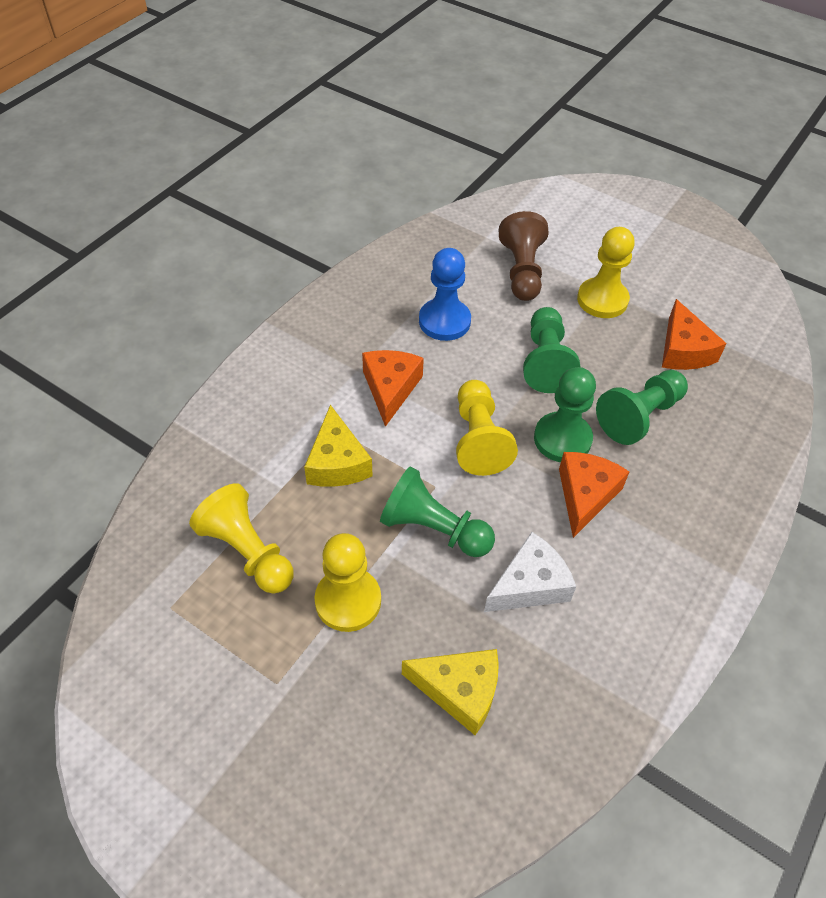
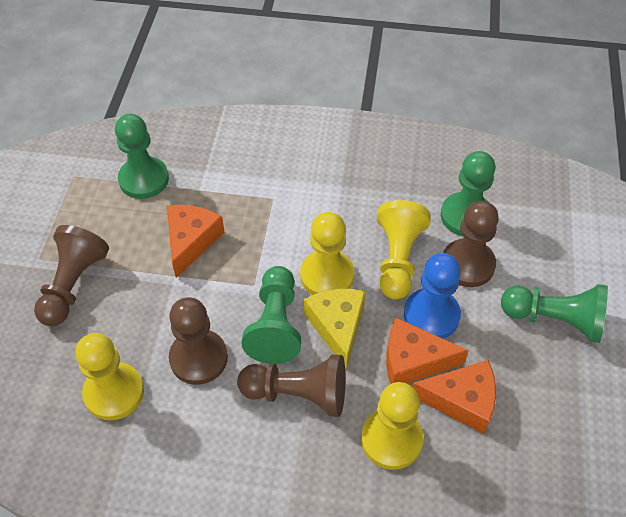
brown pawn: 1 -> 4
white cheese: 1 -> 0
yellow cheese: 2 -> 1

